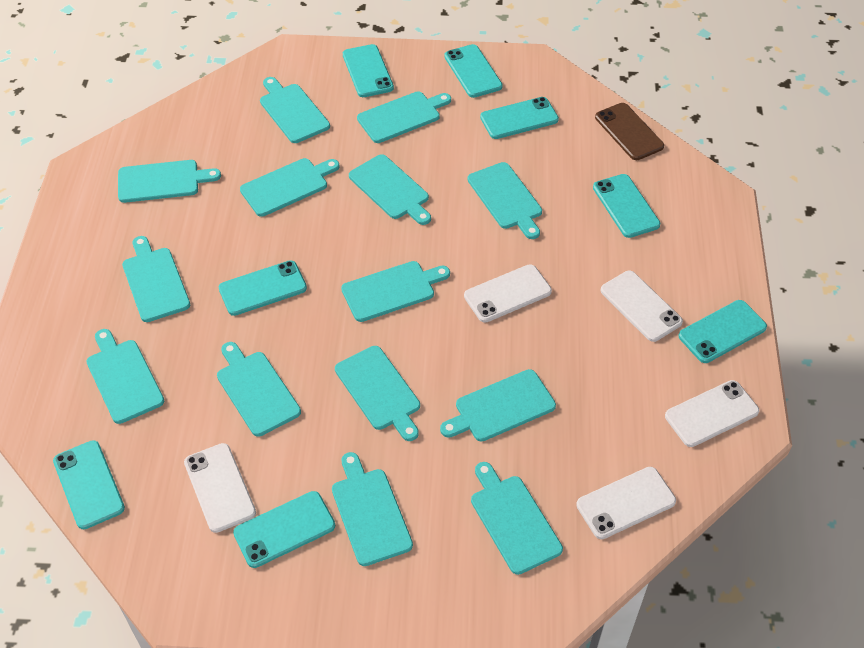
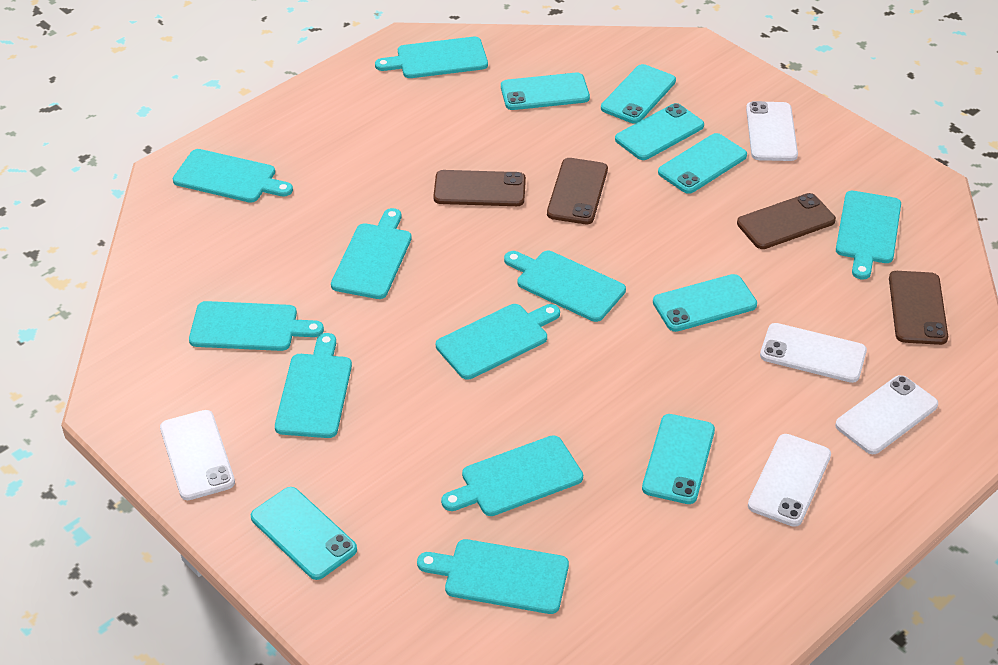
brown phone: 1 -> 4
turquoise cutting board: 14 -> 10
turquoise phone: 8 -> 7

